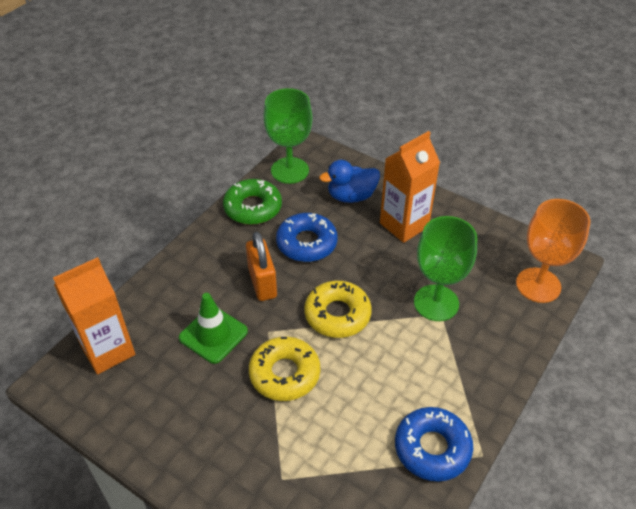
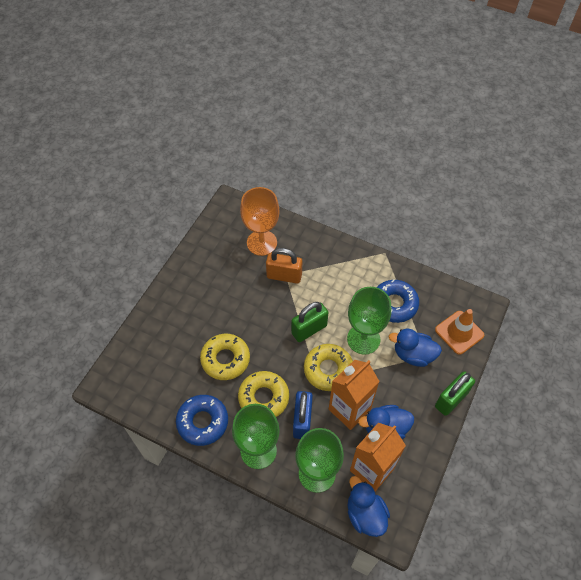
blue duck: 1 -> 3
blue padlock: 0 -> 1
green donut: 1 -> 0
green goblet: 2 -> 3
green padlock: 0 -> 2
green traffic cone: 1 -> 0
orange traffic cone: 0 -> 1
yellow donut: 2 -> 3

